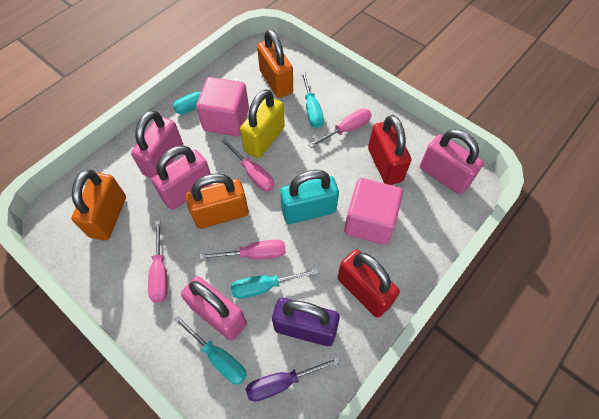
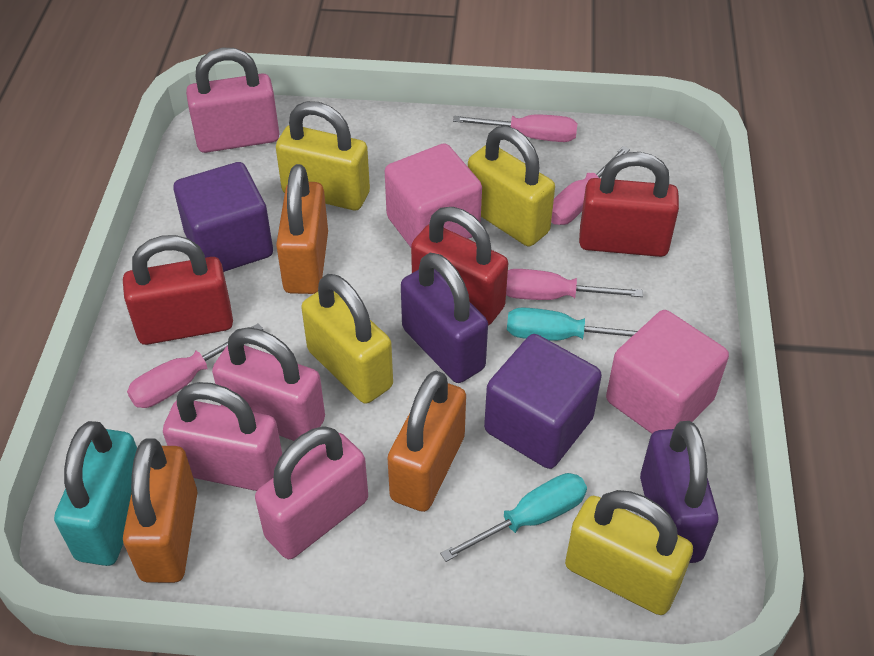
purple cube: 0 -> 2
purple padlock: 1 -> 2
purple screwdriver: 1 -> 0
red padlock: 2 -> 3
turquoise screwdriver: 4 -> 2
yellow padlock: 1 -> 4

